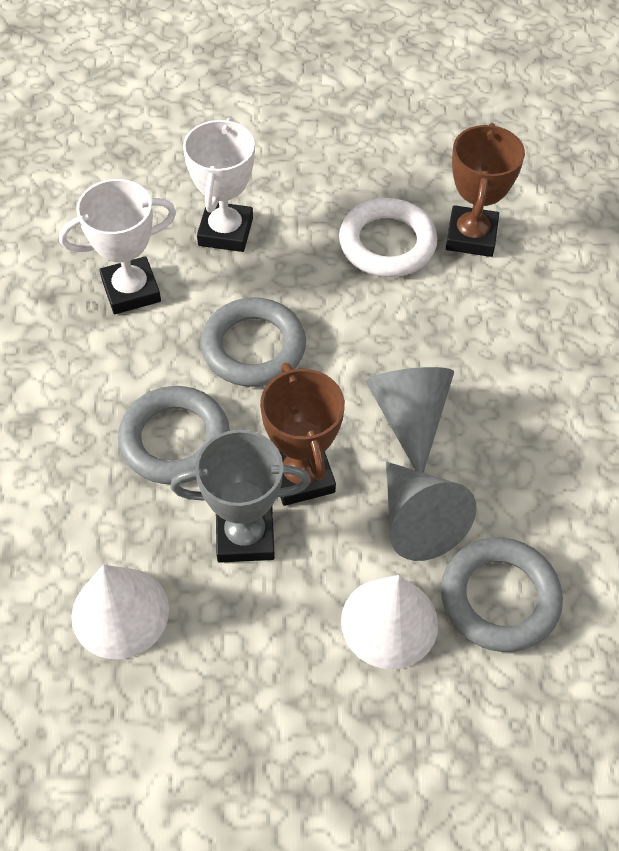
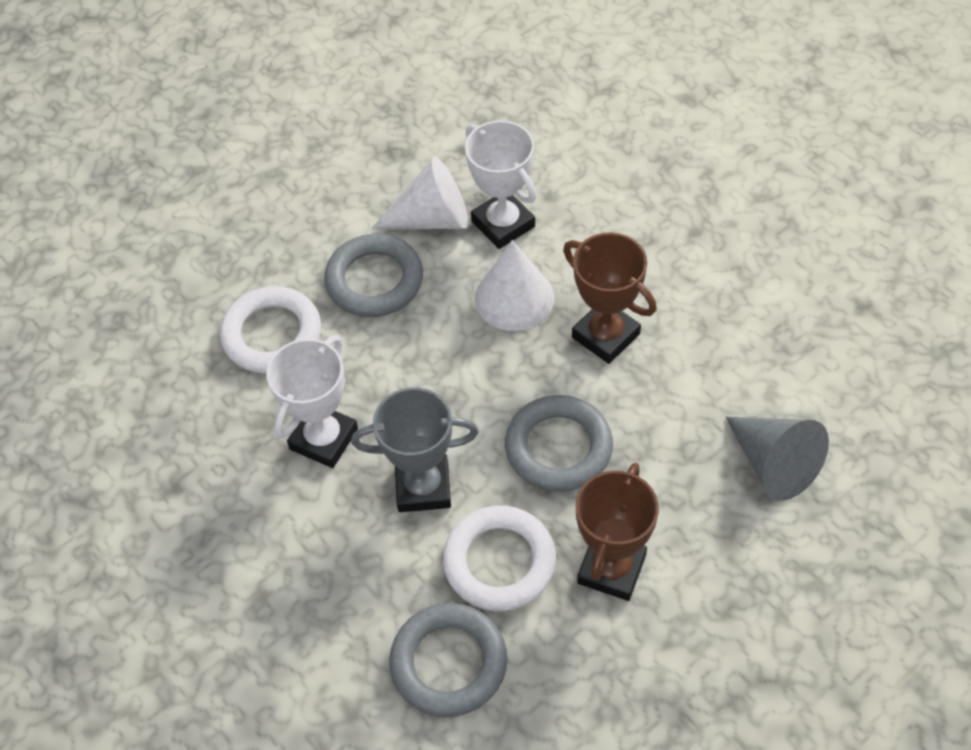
grey cone: 2 -> 1
white ring: 1 -> 2

